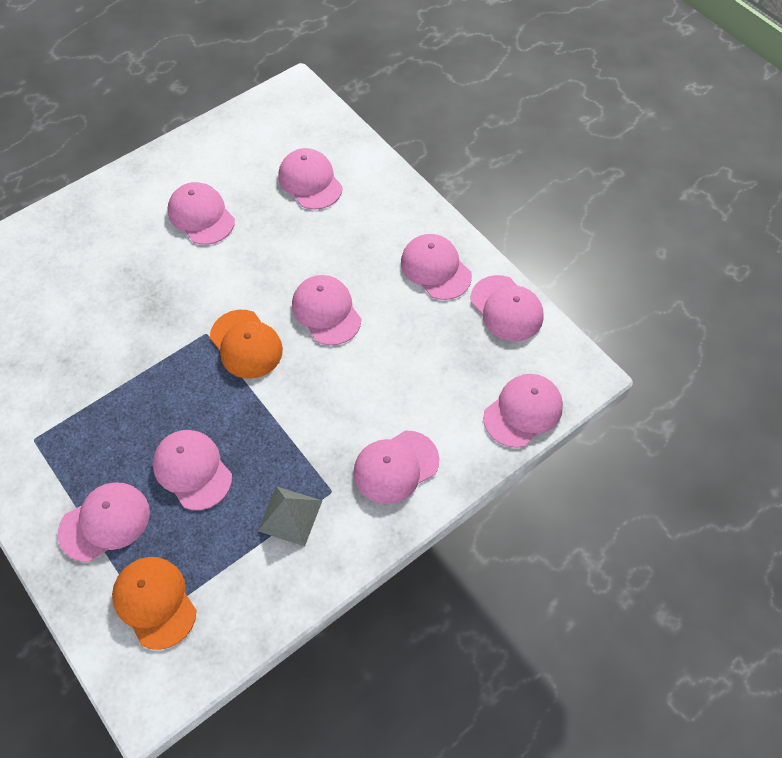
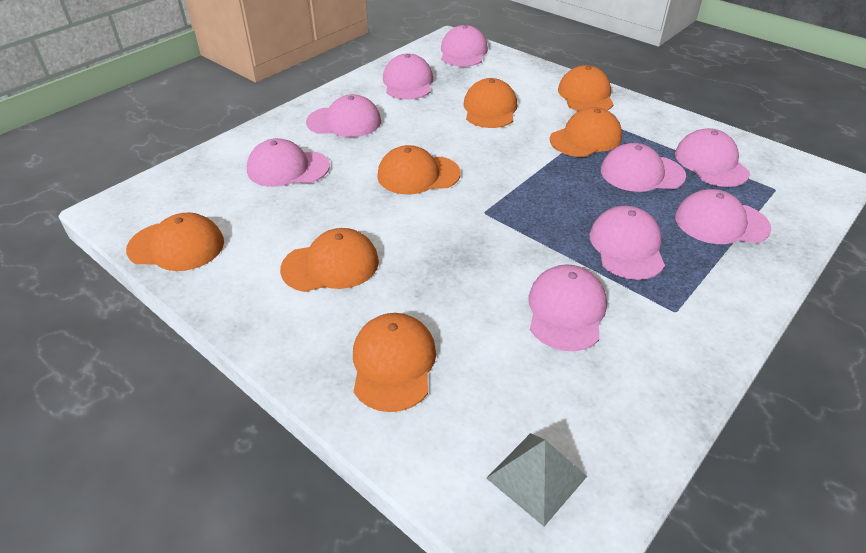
orange cap: 2 -> 7

